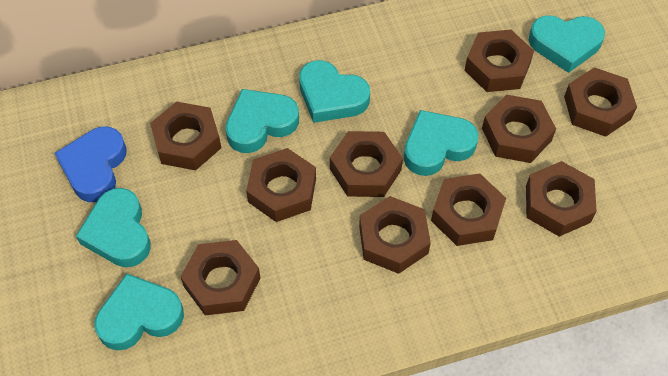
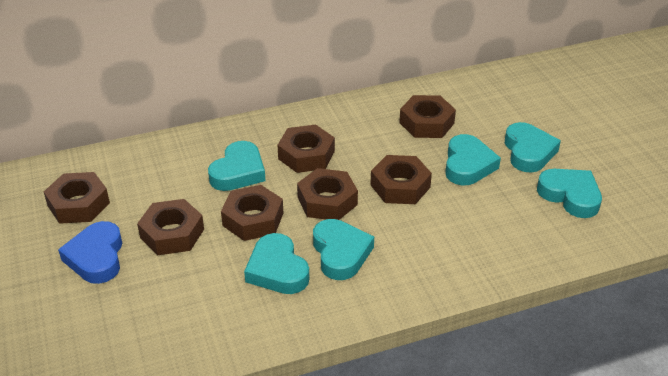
brown nut: 10 -> 7

